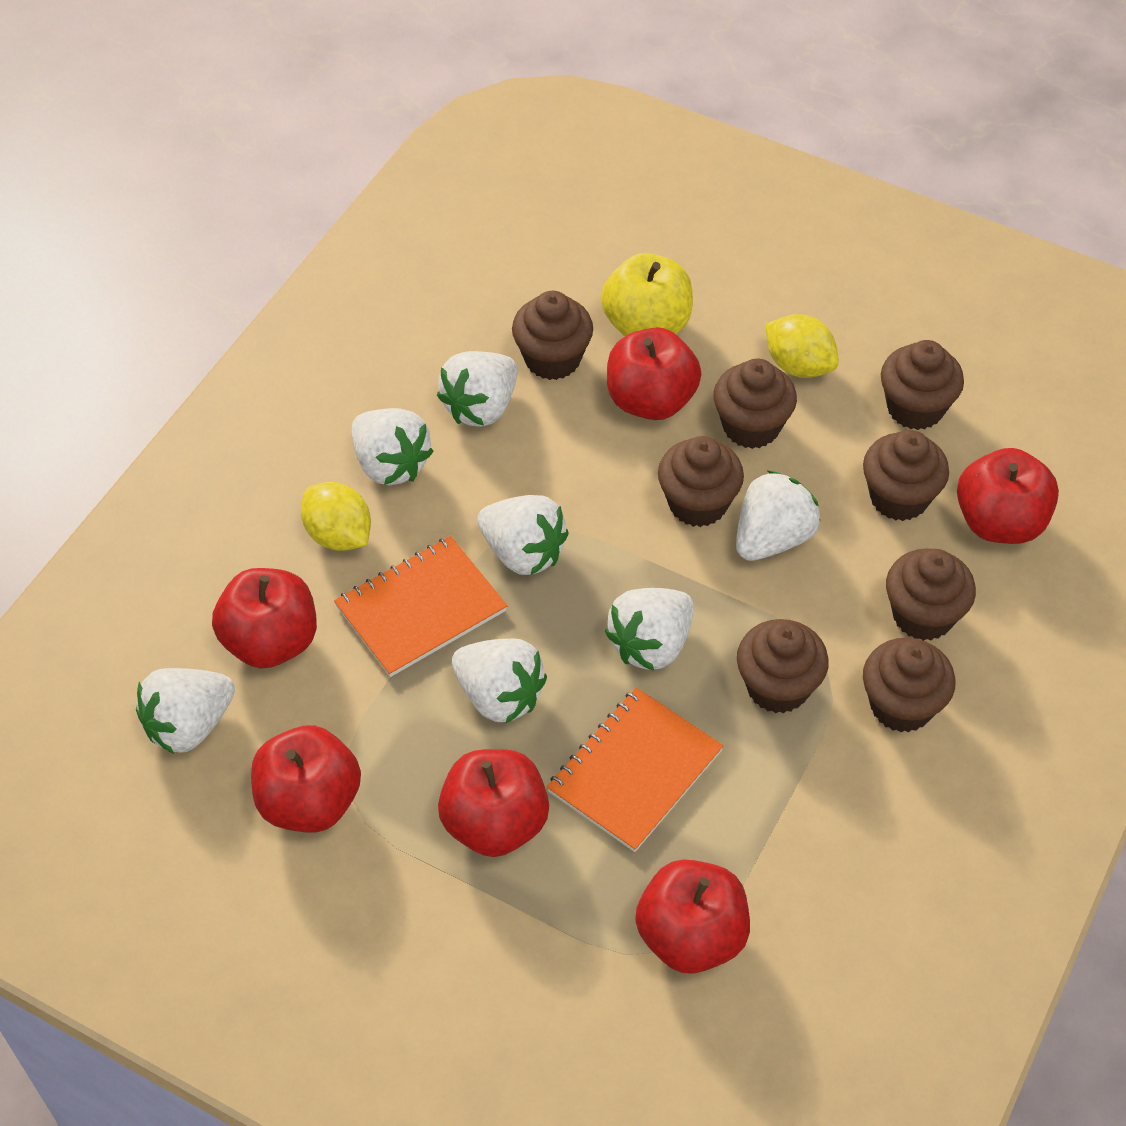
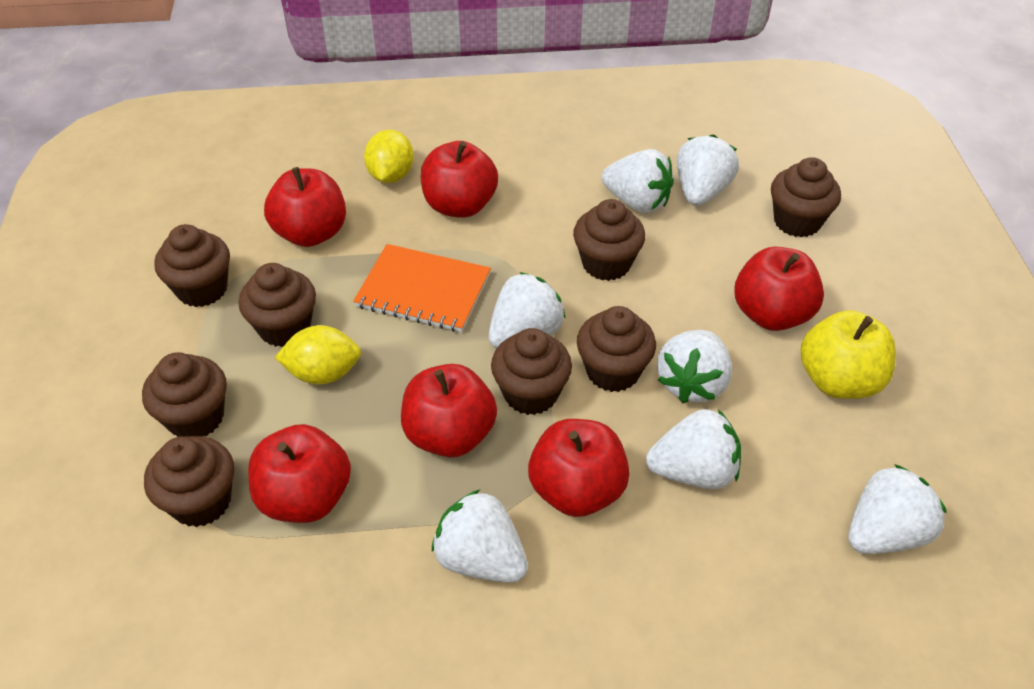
orange notebook: 2 -> 1

